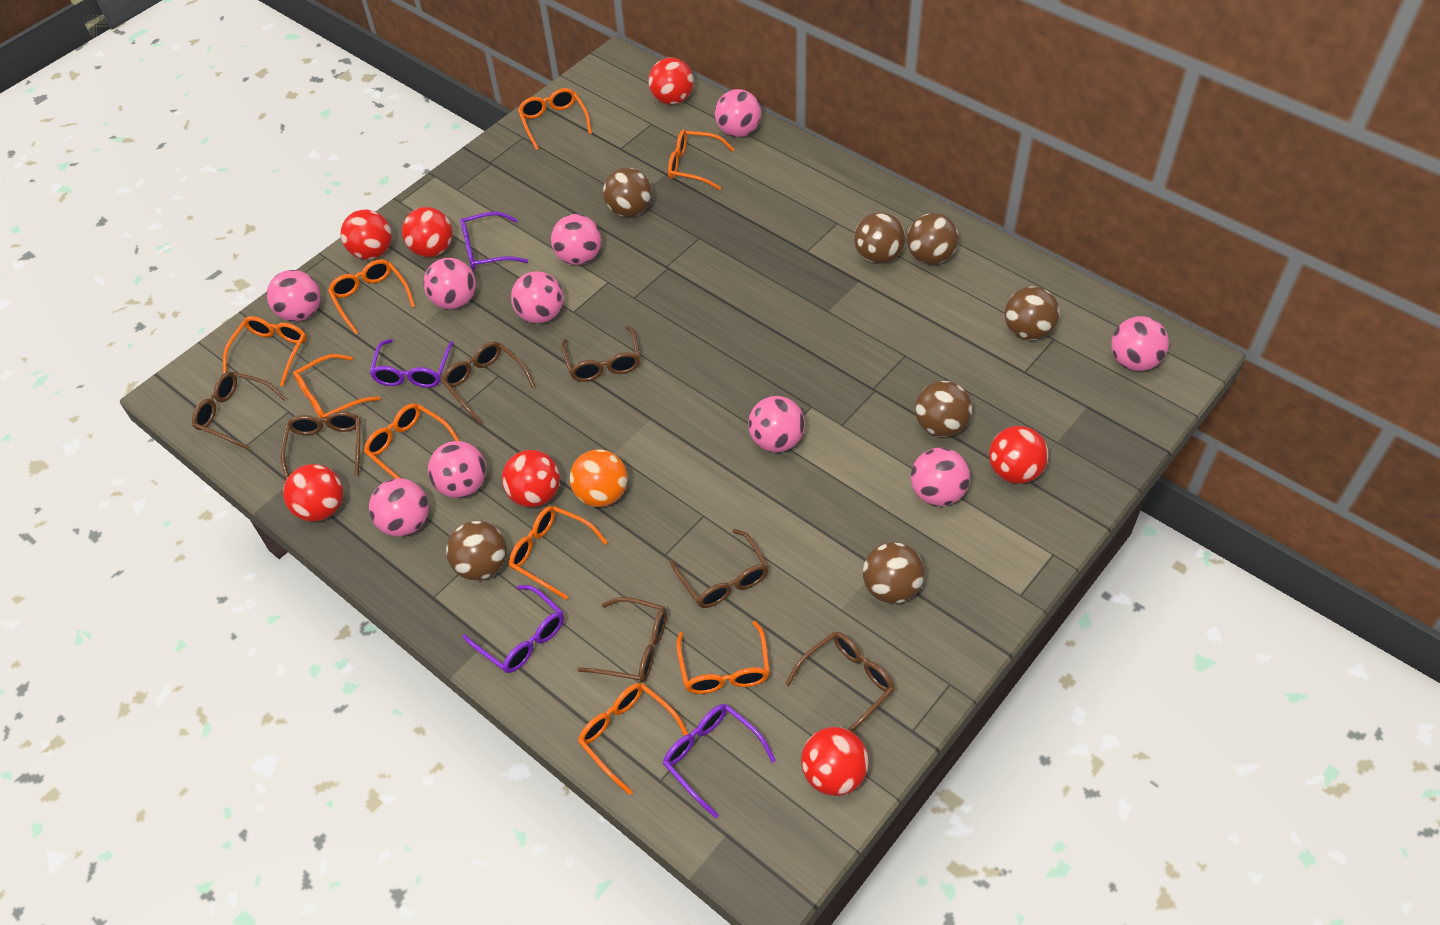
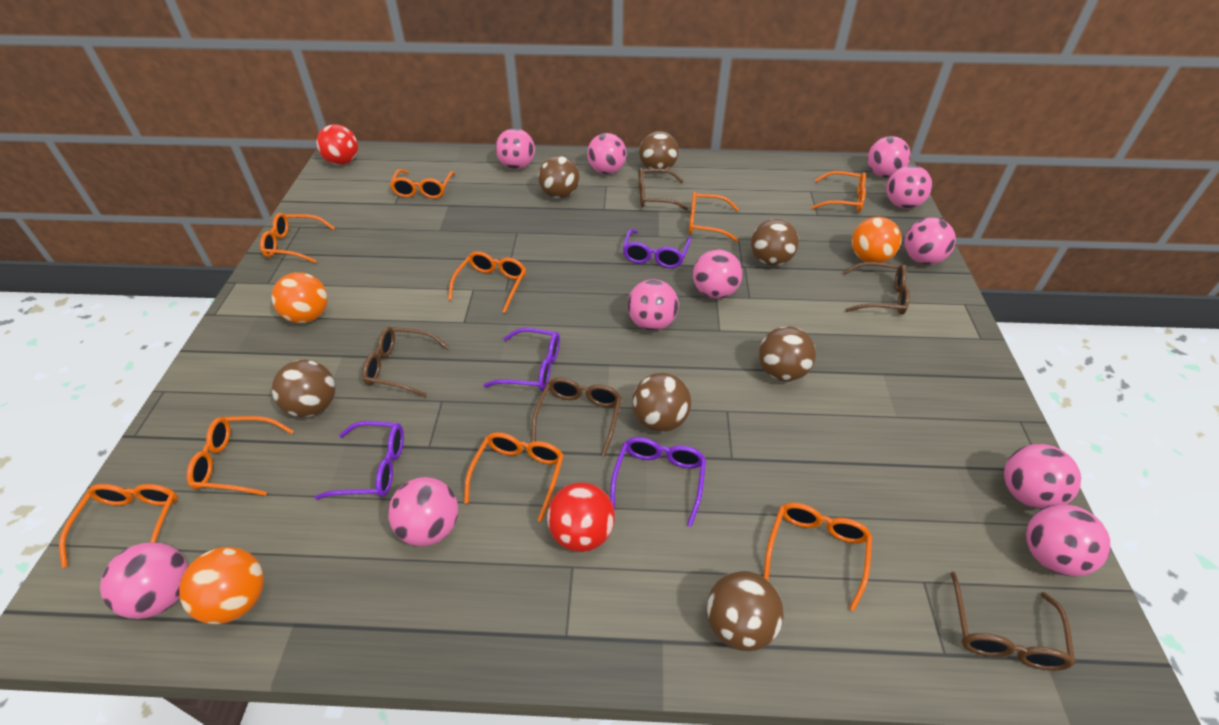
brown glasses: 7 -> 5
orange ball: 1 -> 3
pink ball: 10 -> 11
red ball: 7 -> 2

